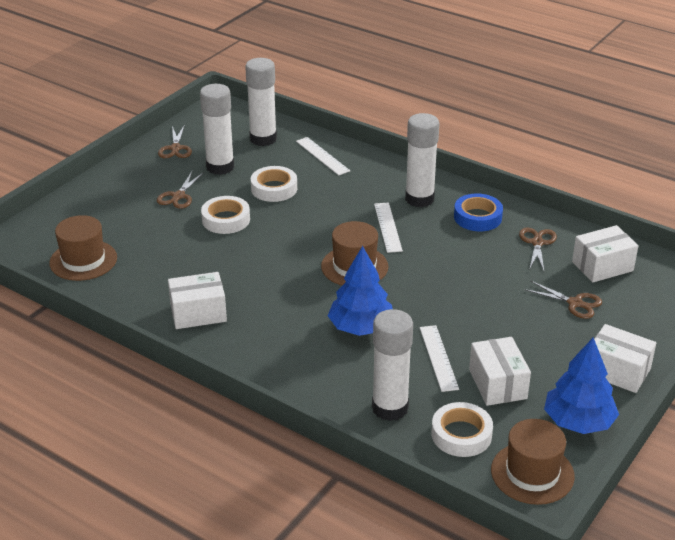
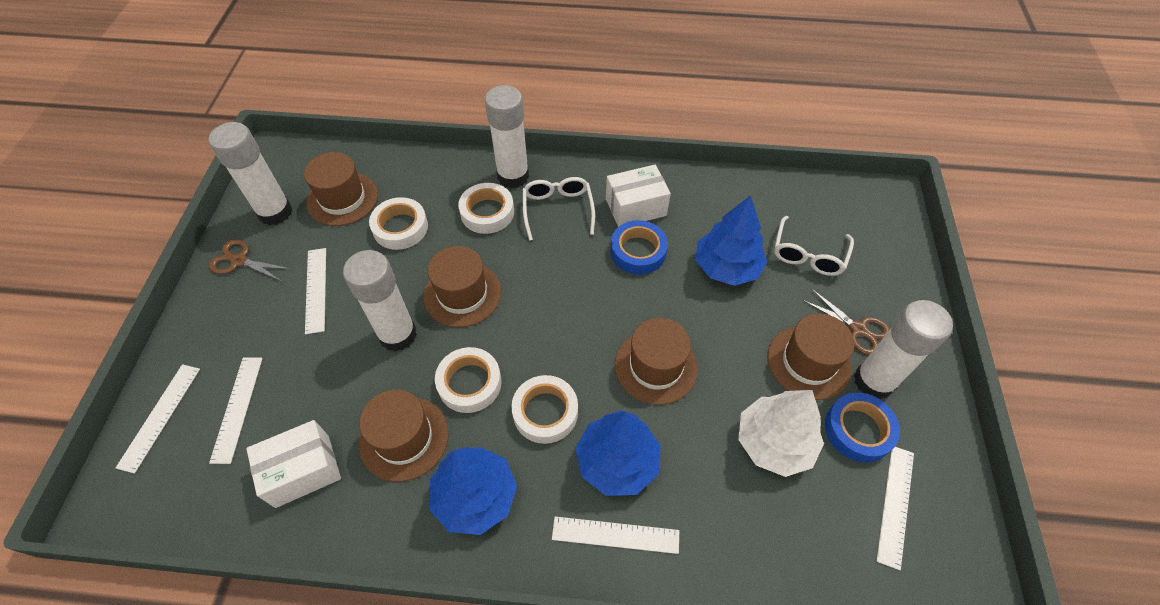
blue tape: 1 -> 2
blue tree: 2 -> 3
brown hat: 3 -> 5
brown scissors: 4 -> 2
white box: 4 -> 2
white glasses: 0 -> 2
white ruler: 3 -> 5
white tape: 3 -> 4
white tree: 0 -> 1

